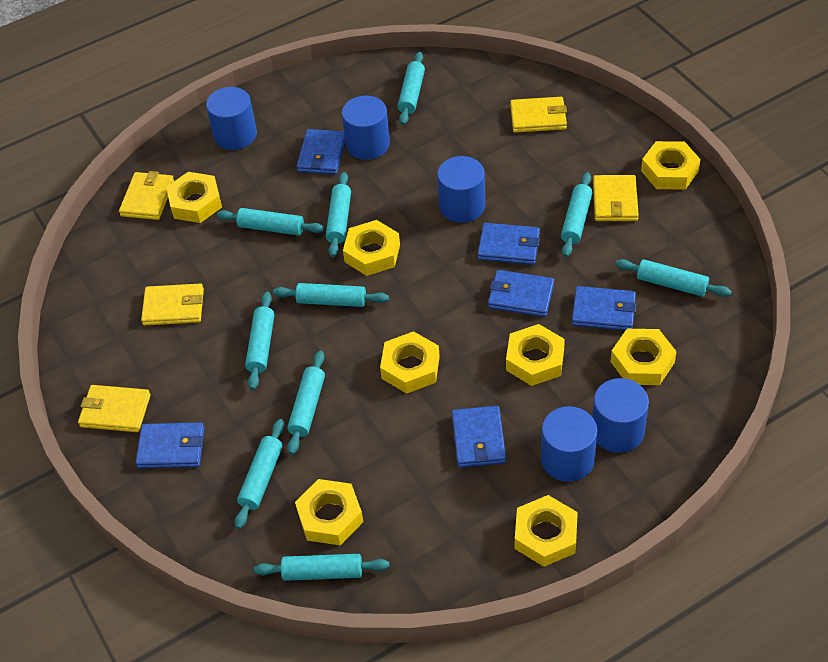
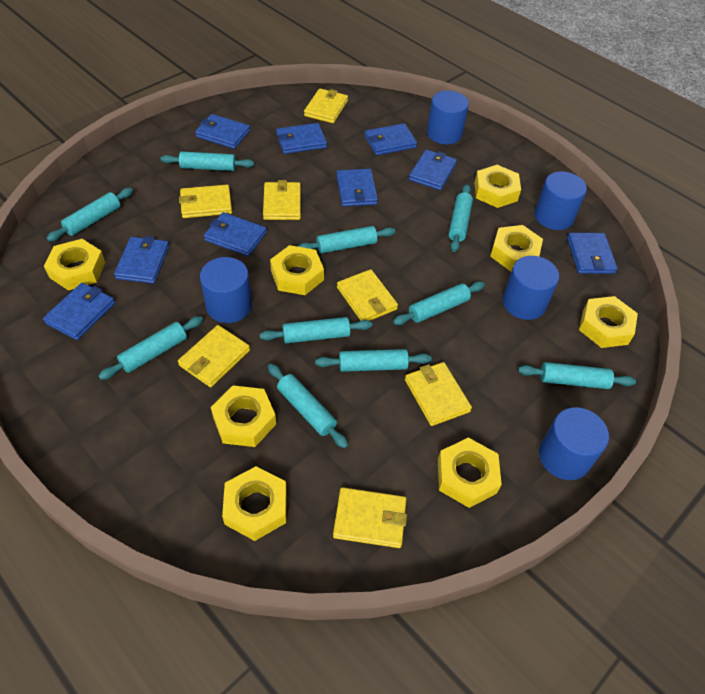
blue wallet: 6 -> 9
yellow wallet: 5 -> 7

